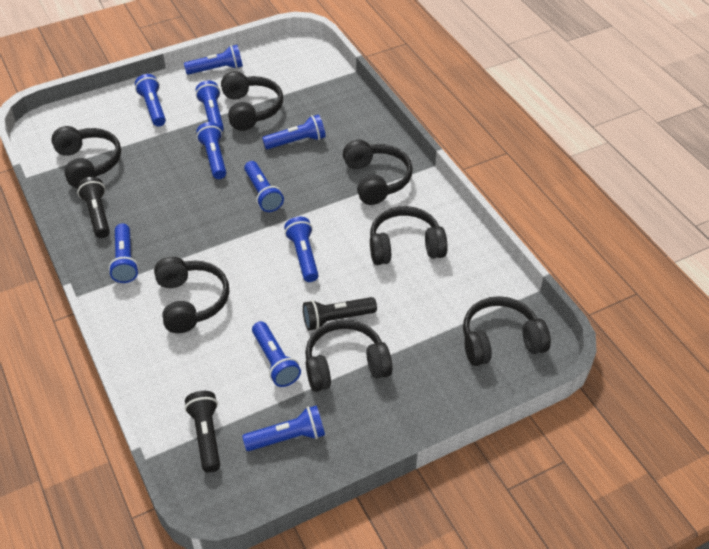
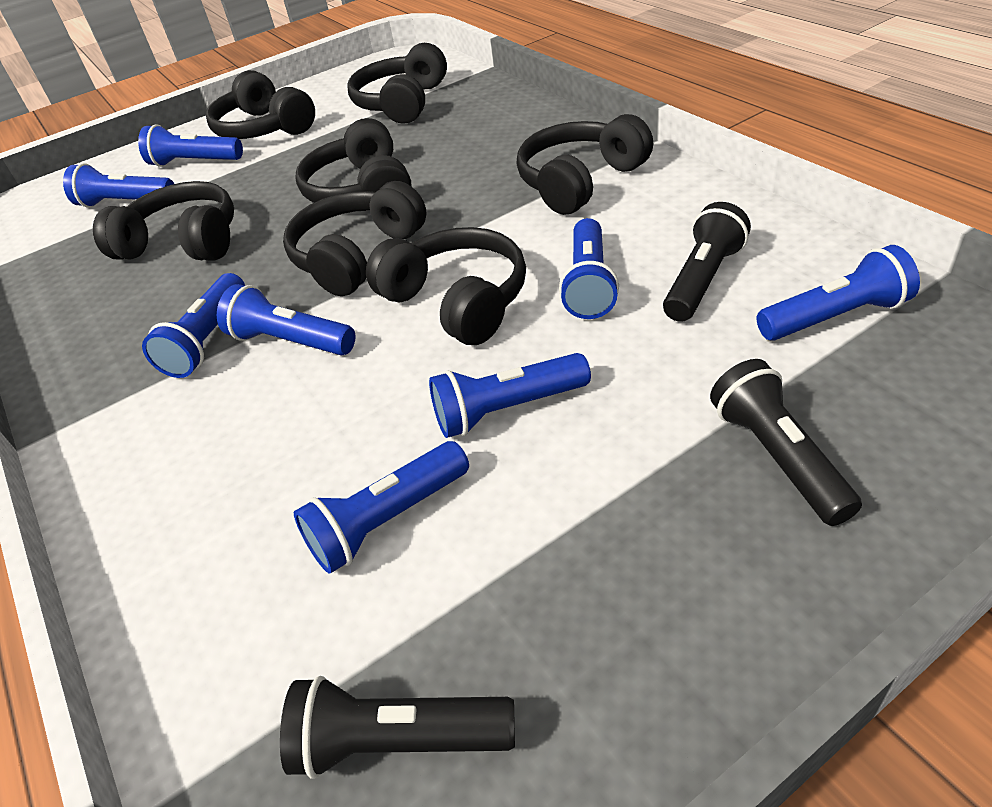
blue flashlight: 10 -> 8

